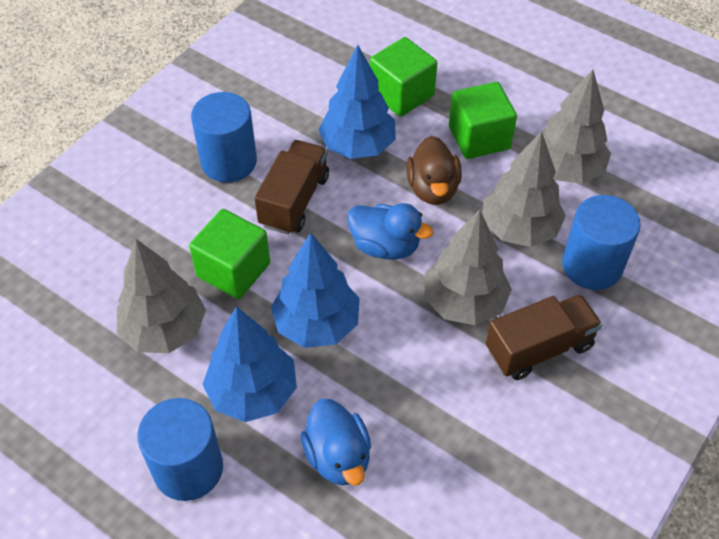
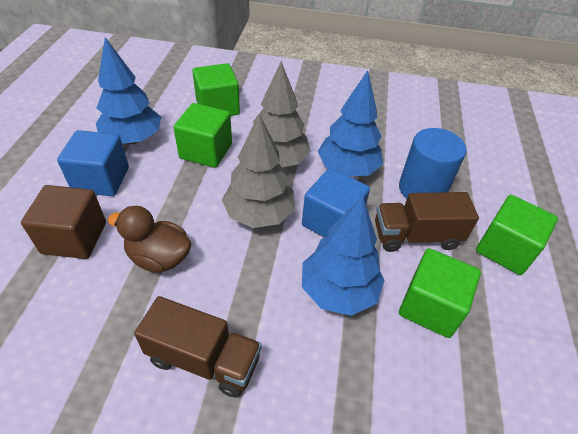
blue cube: 0 -> 2
blue cylinder: 3 -> 1
blue duck: 2 -> 0
brown cube: 0 -> 1
green cube: 3 -> 4
grey tree: 4 -> 2

